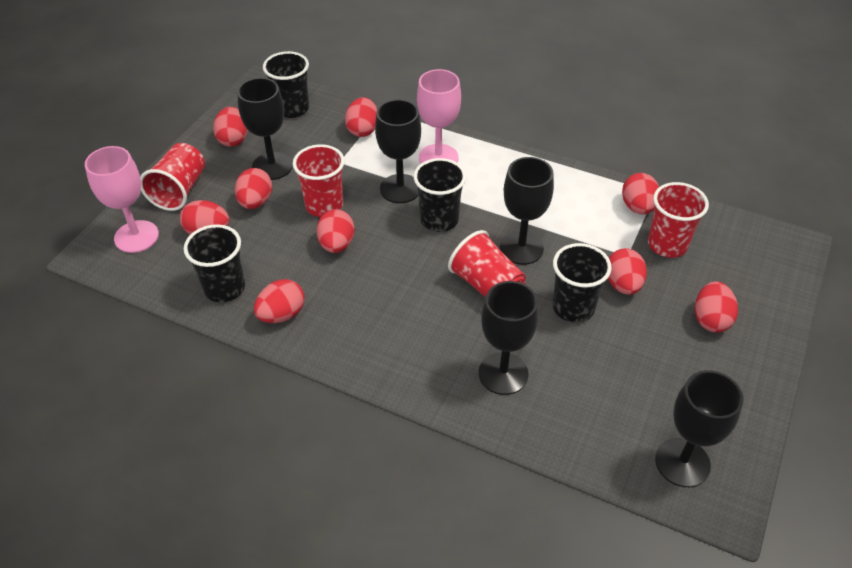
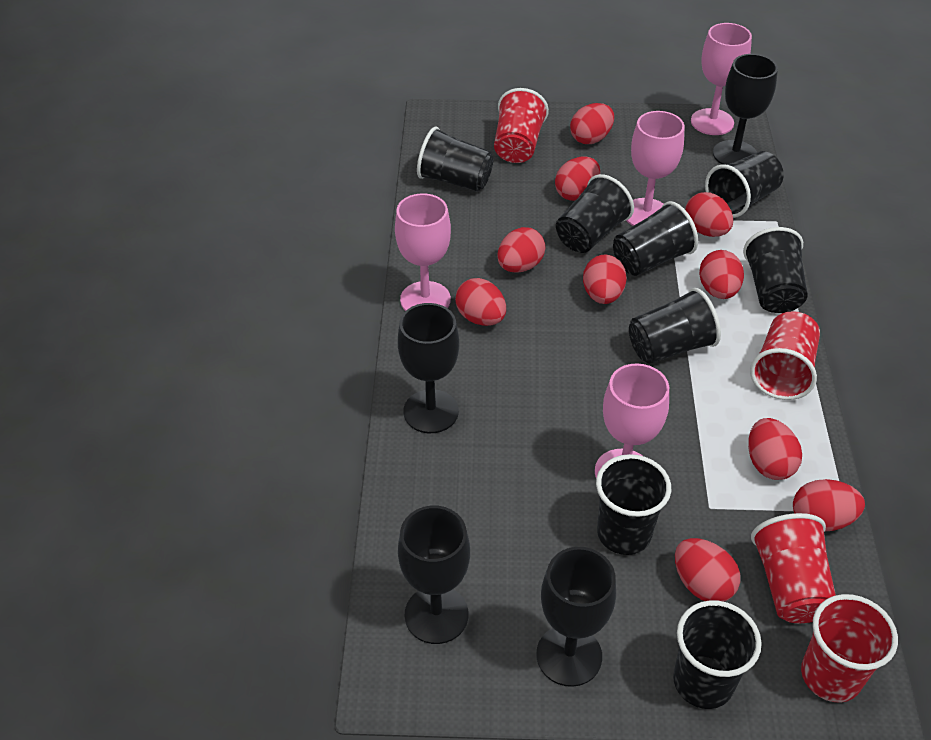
black cup: 4 -> 8
black goblet: 5 -> 4
pink goblet: 2 -> 4
red egg: 9 -> 10

